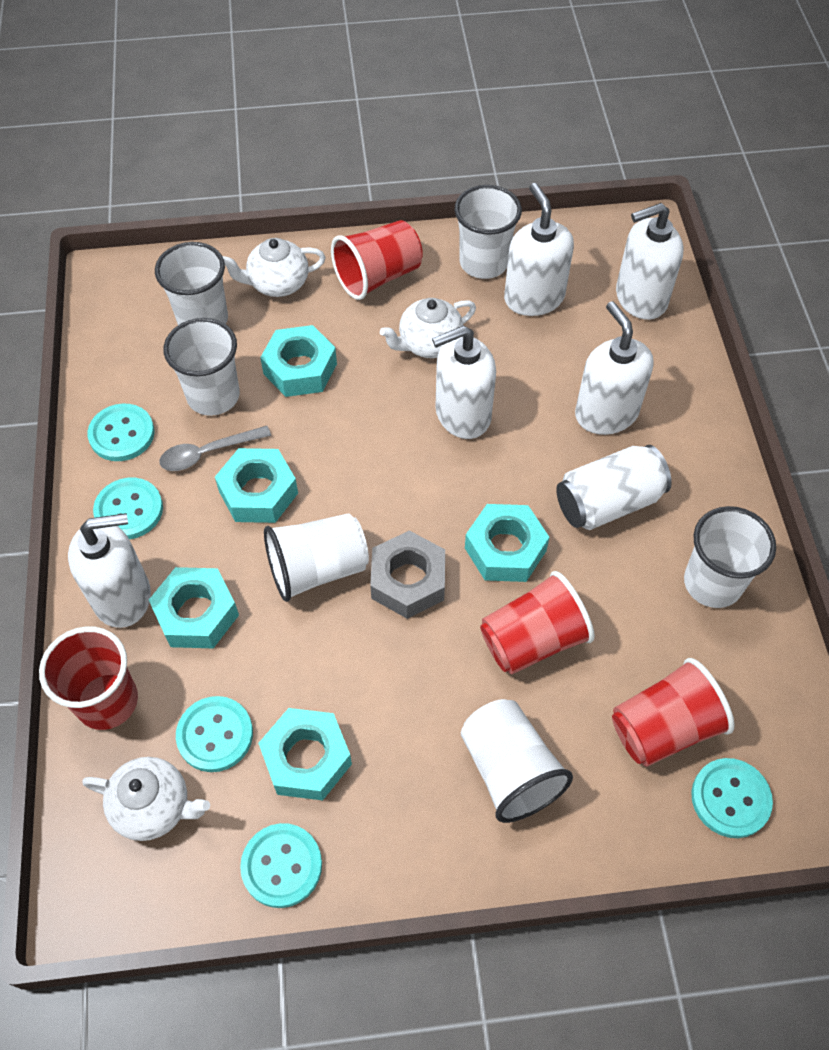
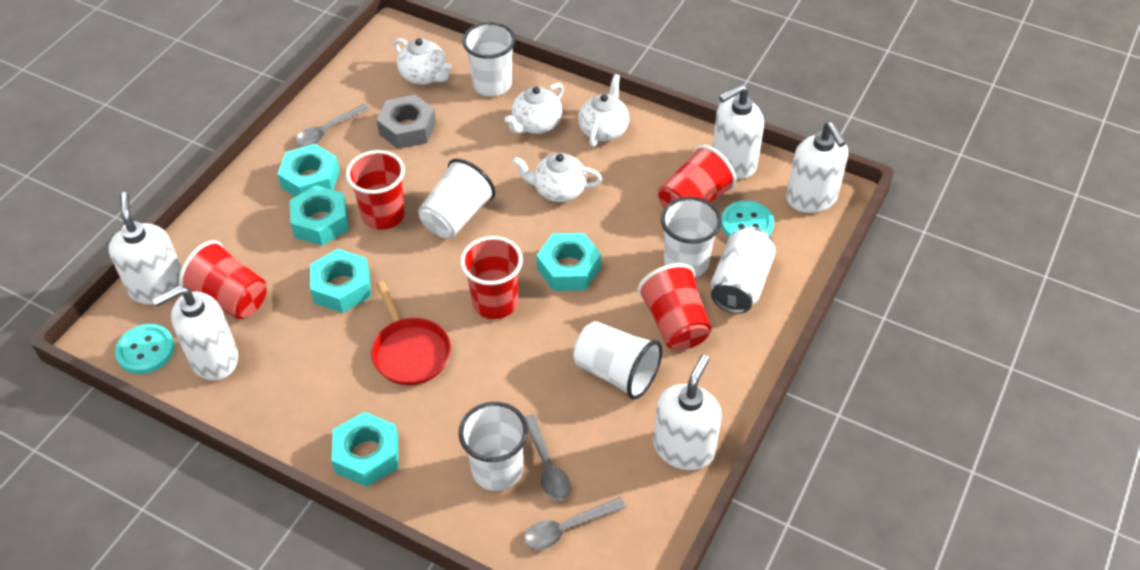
grey spoon: 1 -> 3
red cup: 4 -> 5
red pan: 0 -> 1
turquoise button: 5 -> 2
white cup: 6 -> 5
white teapot: 3 -> 4

